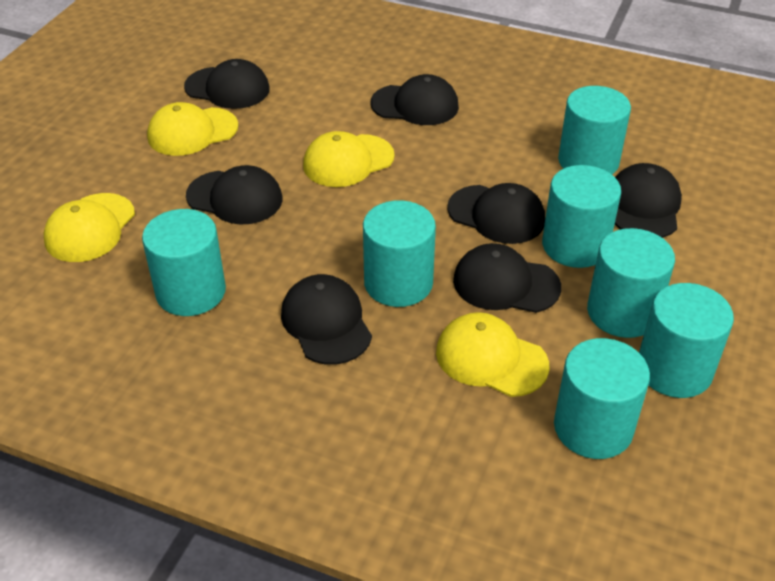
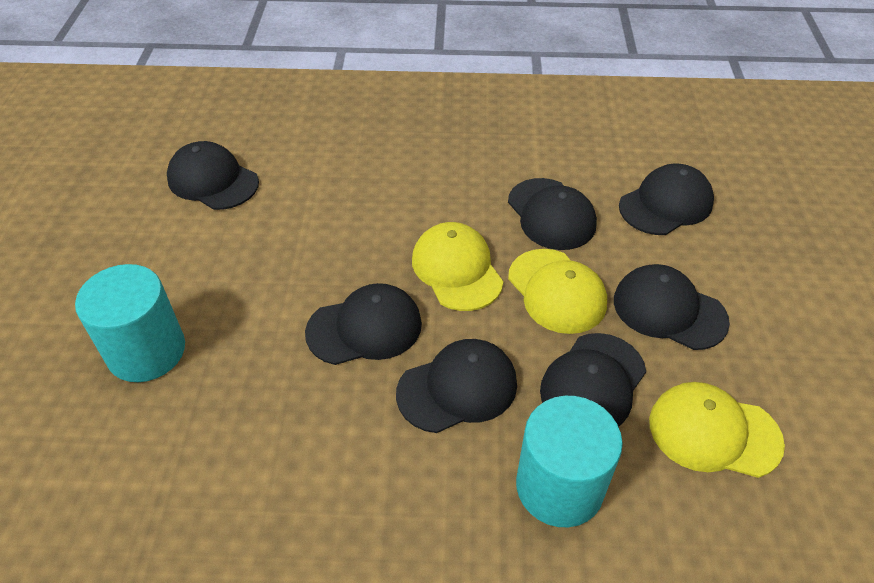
turquoise cylinder: 7 -> 2
yellow cap: 4 -> 3

